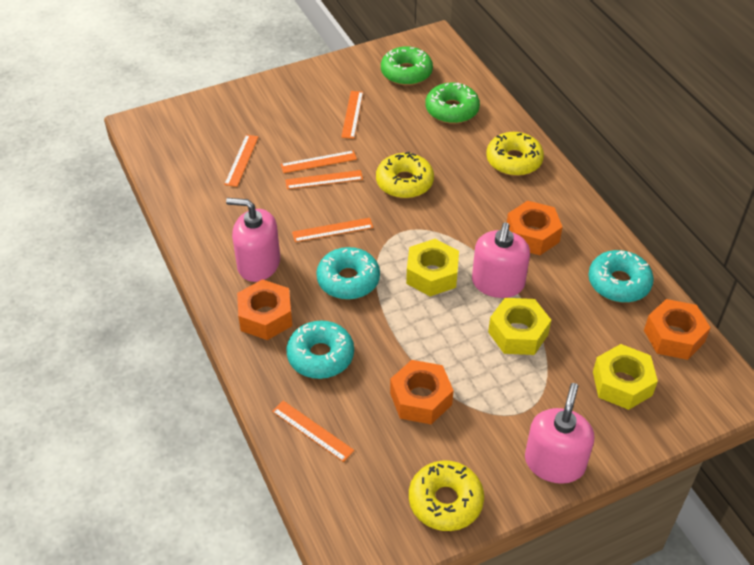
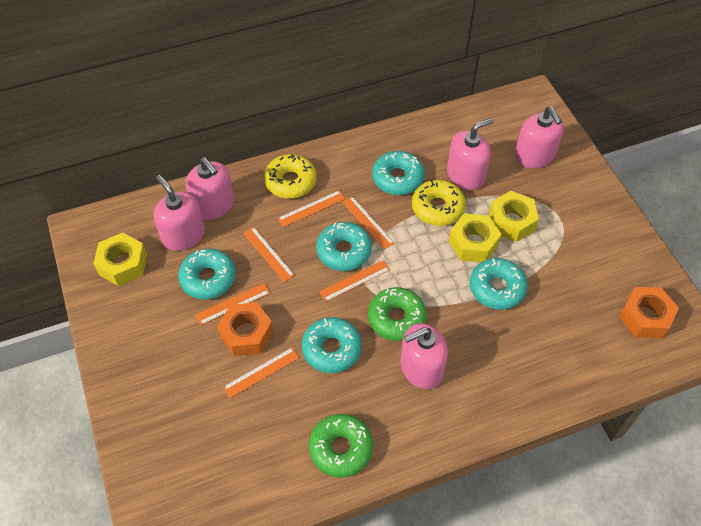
orange nut: 4 -> 2
pink soap dispenser: 3 -> 5
turquoise donut: 3 -> 5
yellow donut: 3 -> 2

